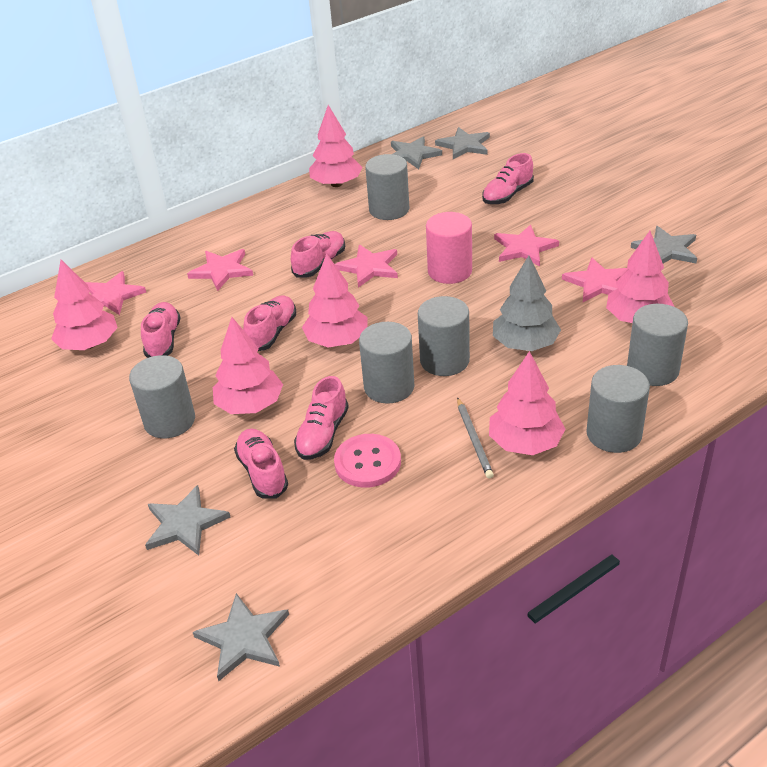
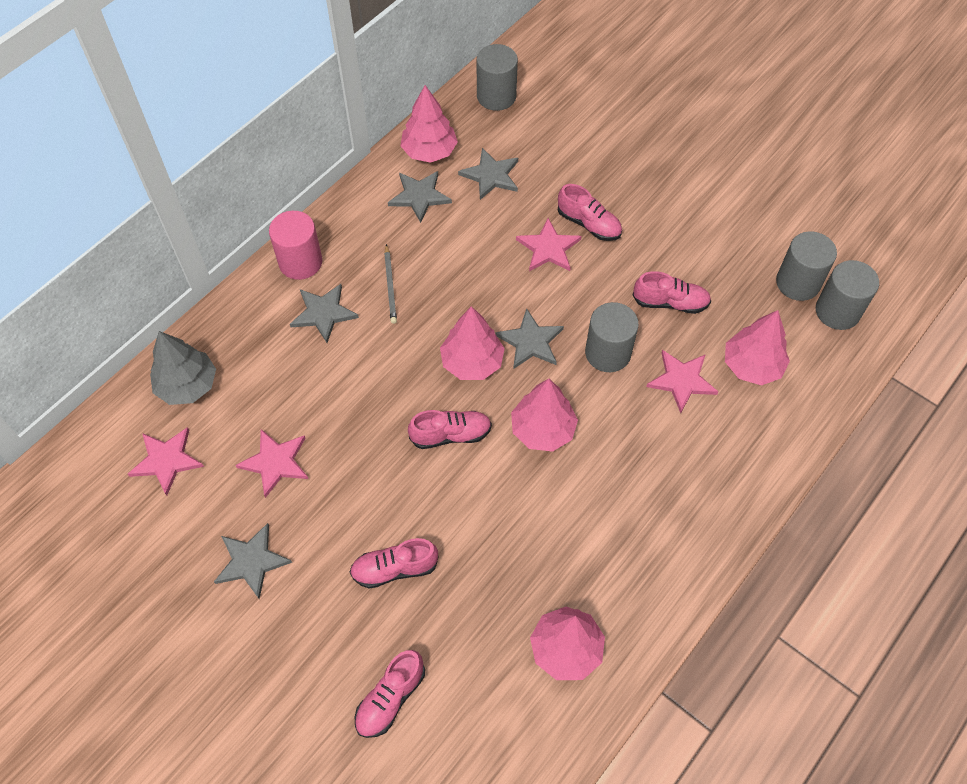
grey cylinder: 6 -> 4
pink button: 1 -> 0
pink shoe: 6 -> 5
pink star: 5 -> 4
pink tree: 6 -> 5

